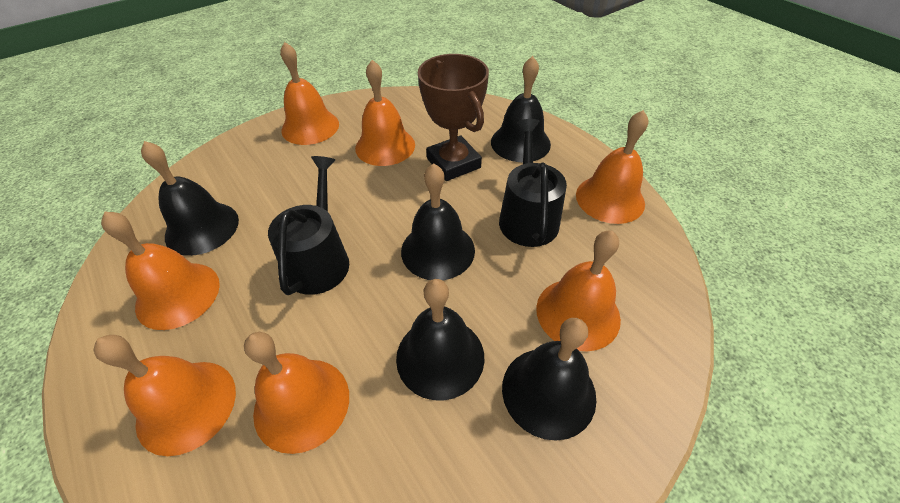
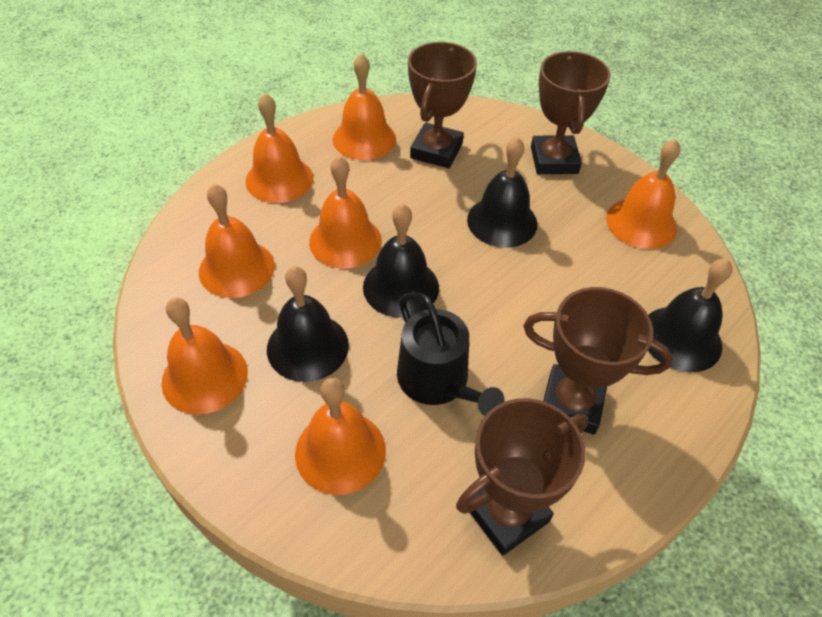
black bell: 5 -> 4
black watering can: 2 -> 1
brown trophy: 1 -> 4

